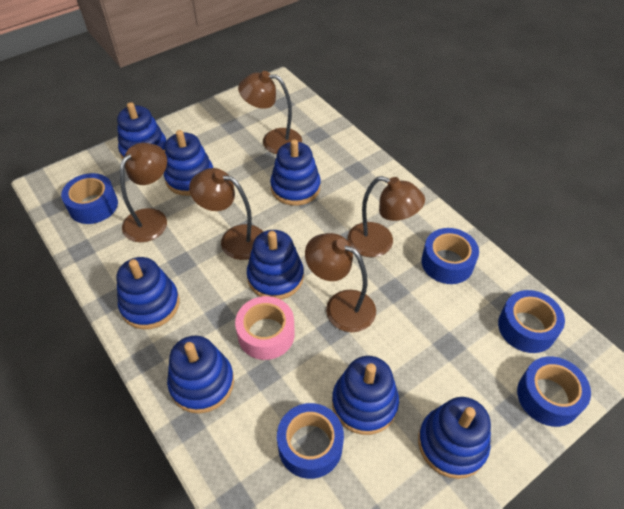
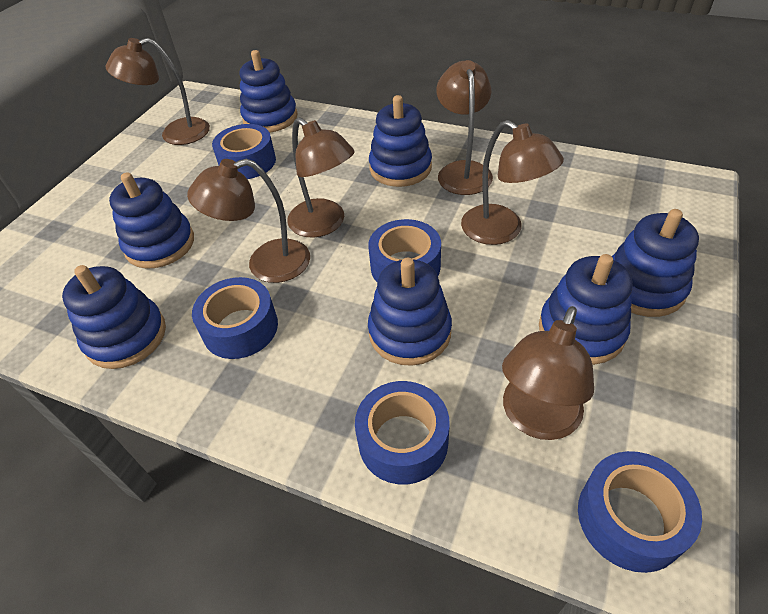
blue stacking toy: 8 -> 7
brown lamp: 5 -> 6
pink tape: 1 -> 0

